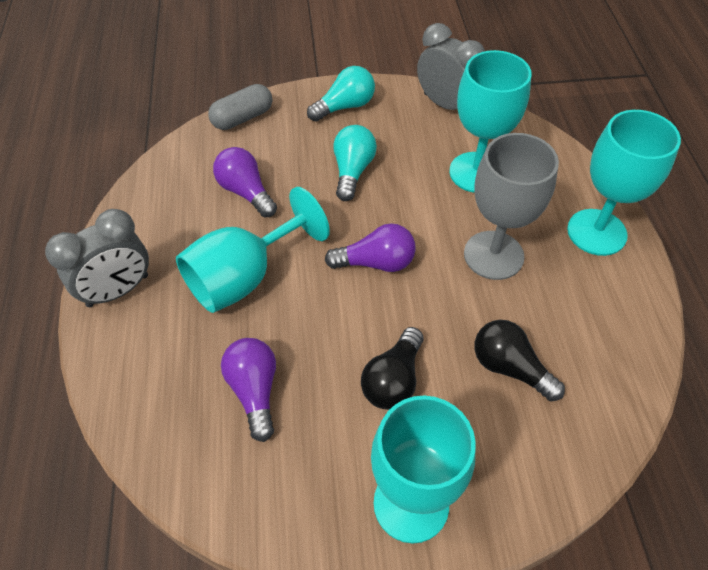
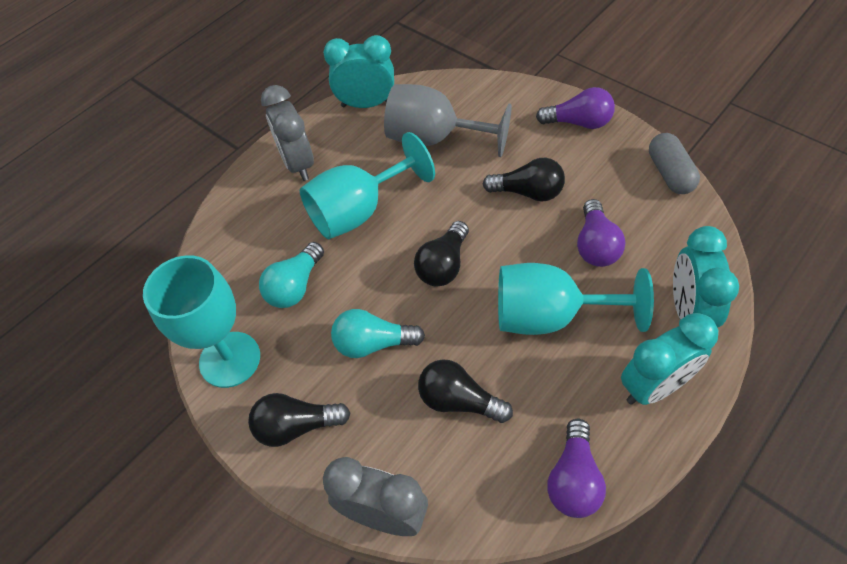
black light bulb: 2 -> 4
turquoise clock: 0 -> 3
turquoise goblet: 4 -> 3

